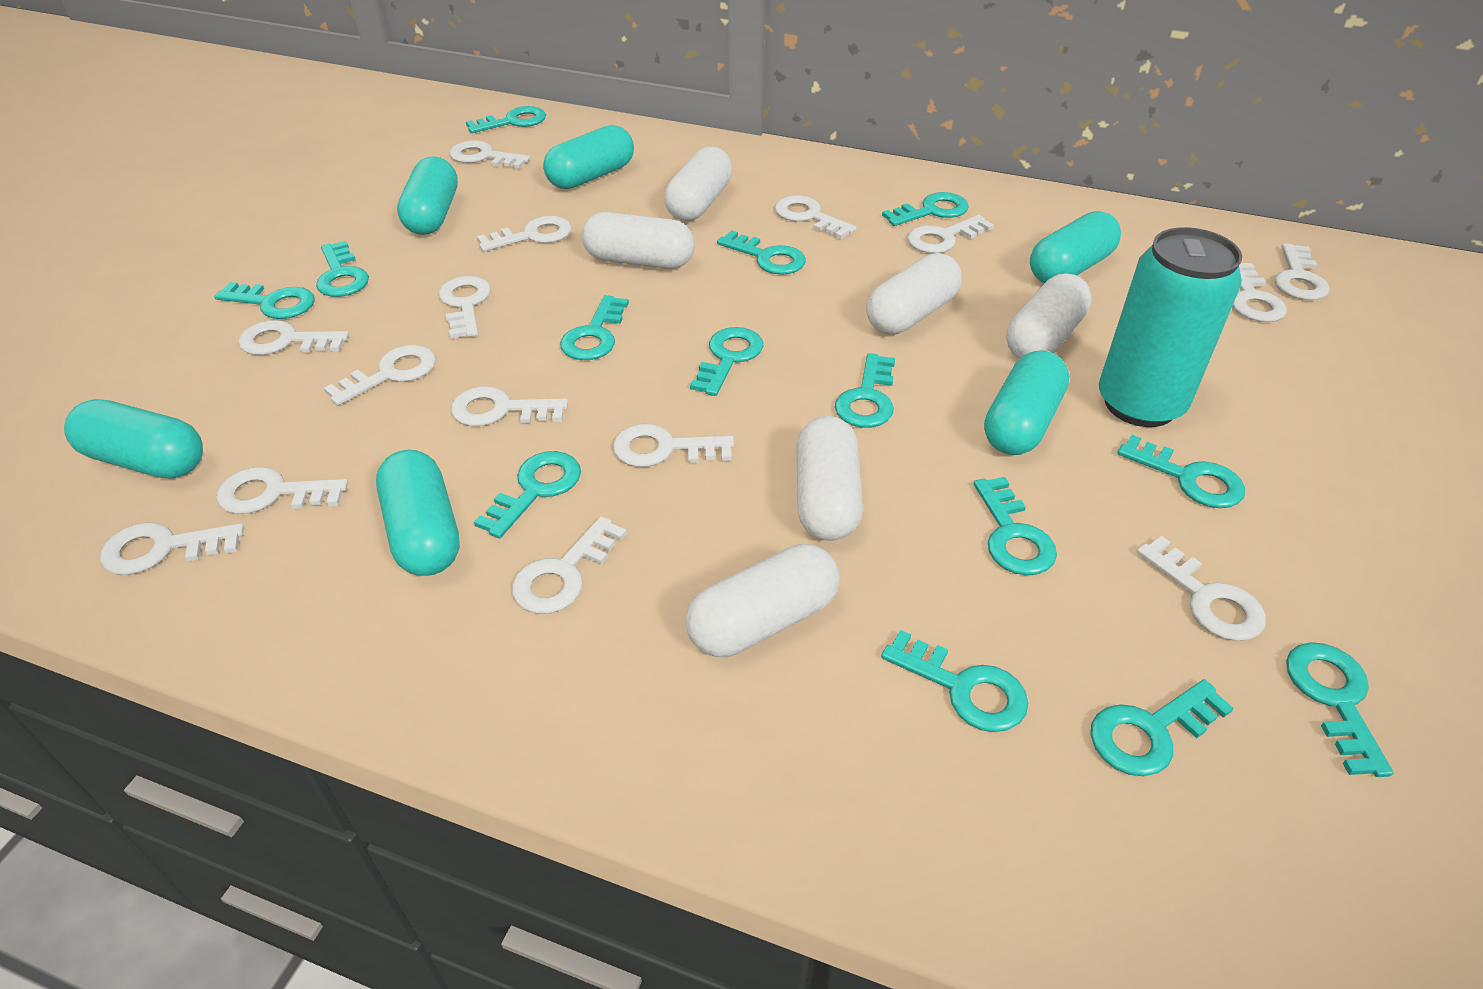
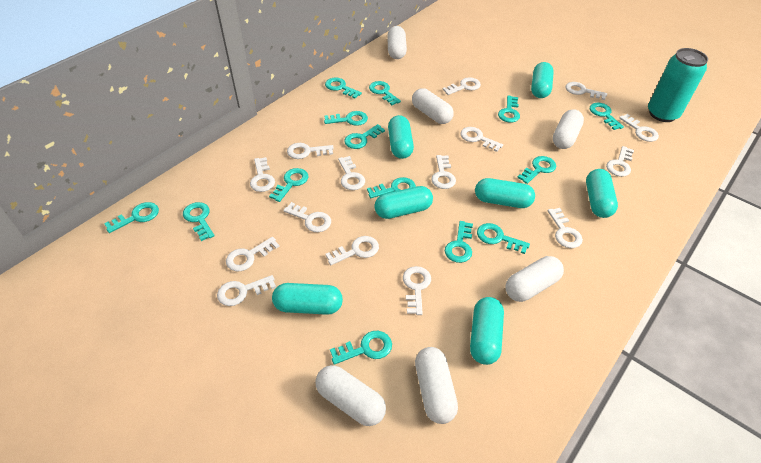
turquoise capsule: 6 -> 7

